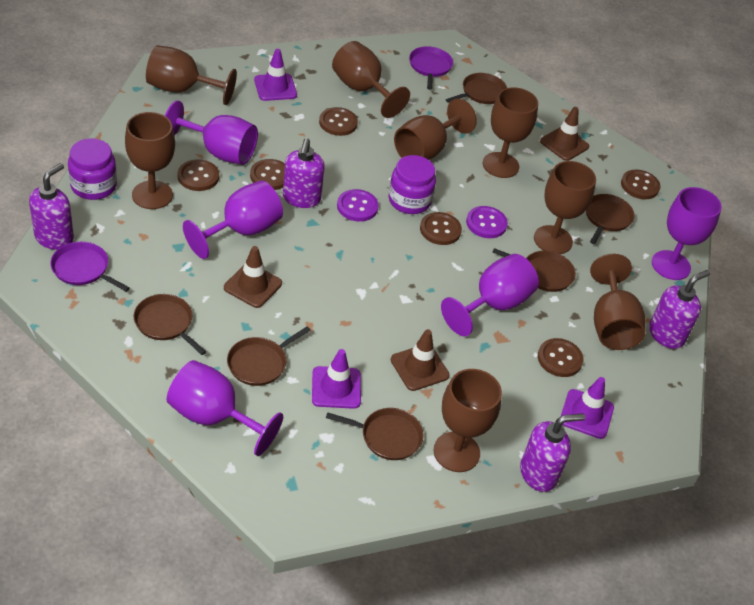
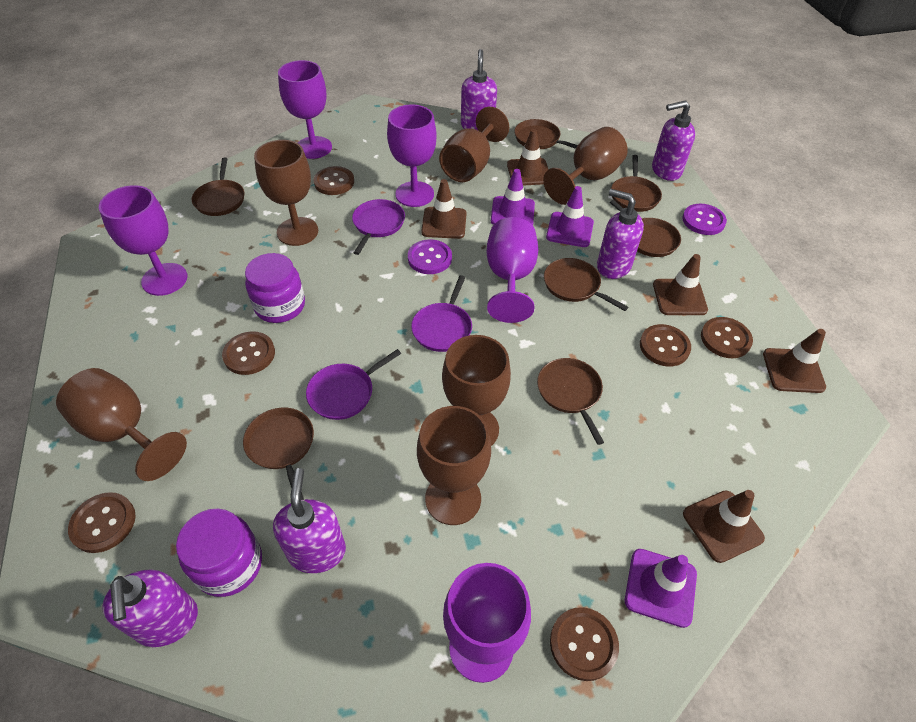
brown goblet: 8 -> 6
brown pan: 6 -> 7
brown traffic cone: 3 -> 5
purple pan: 2 -> 3
purple soap dispenser: 4 -> 5

